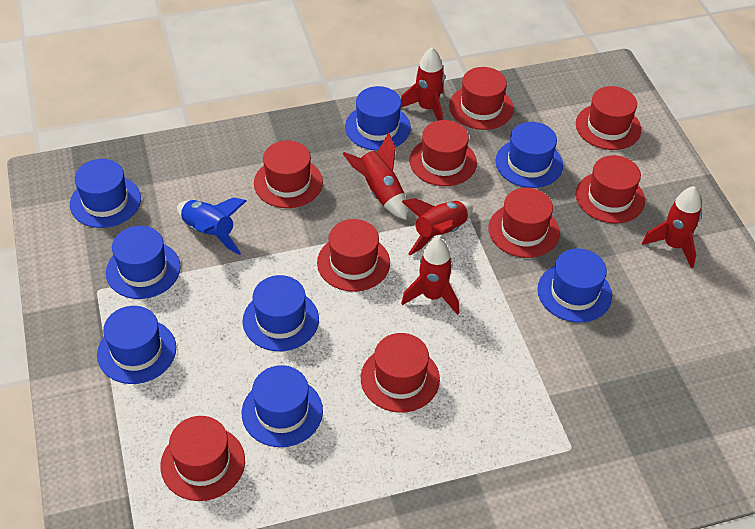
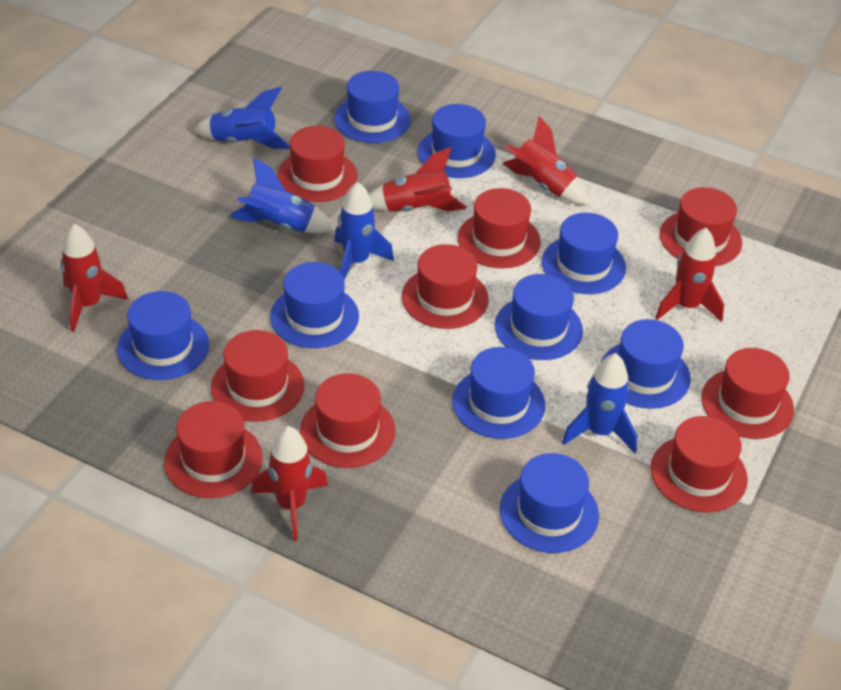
blue hat: 8 -> 9
blue rocket: 1 -> 4

